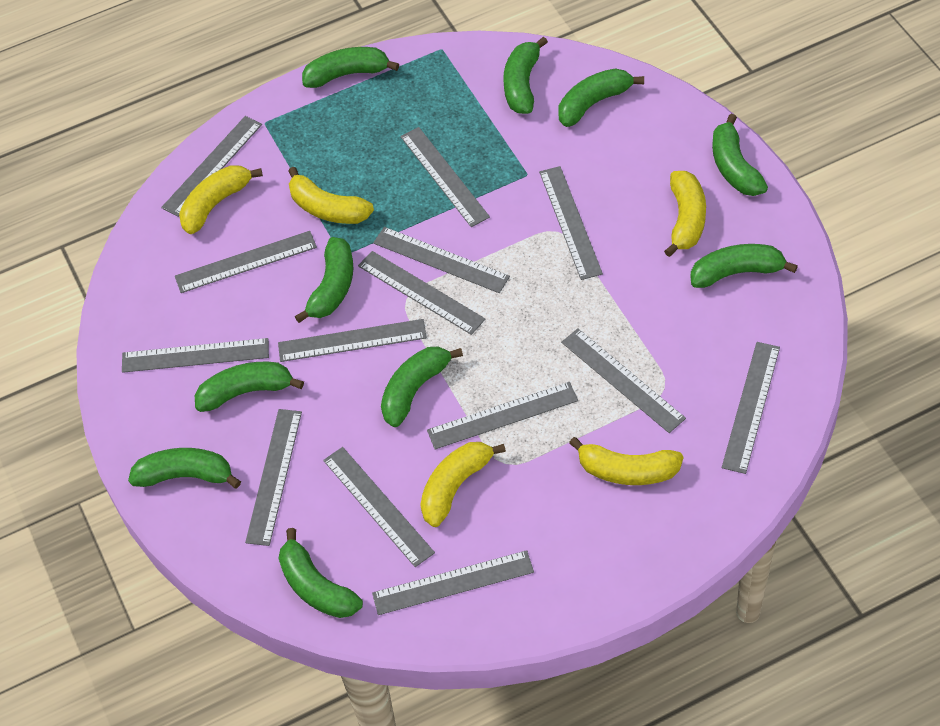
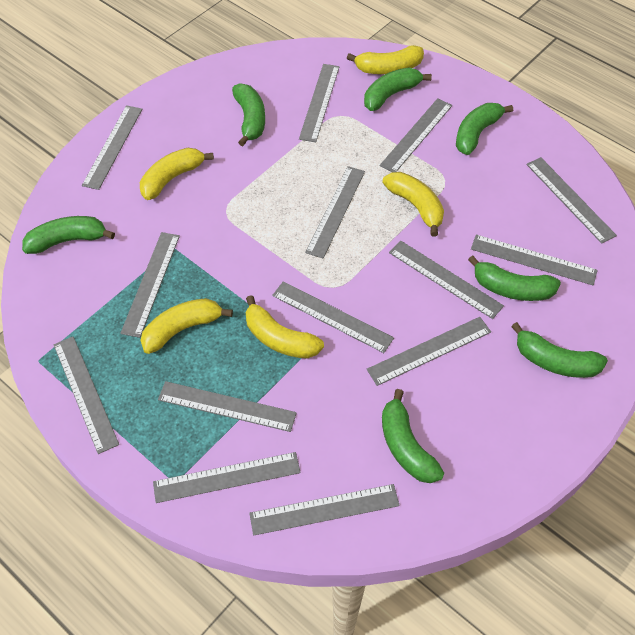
green banana: 10 -> 7

